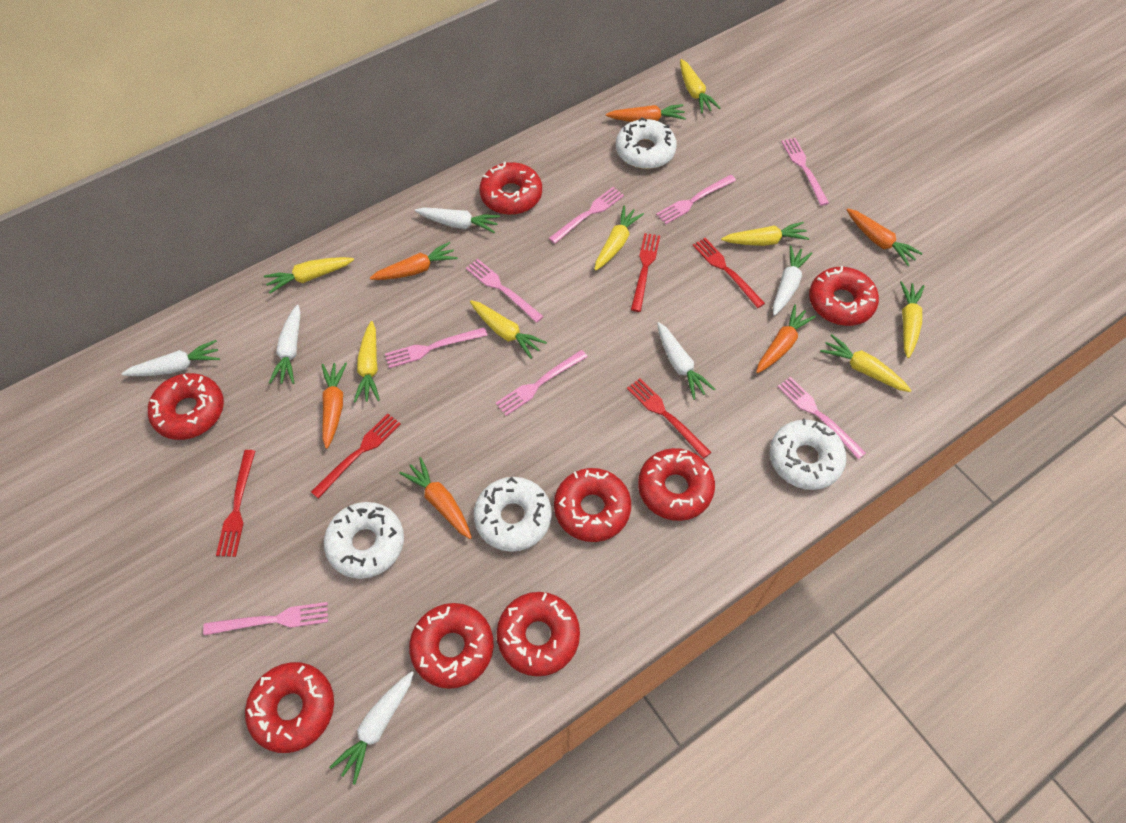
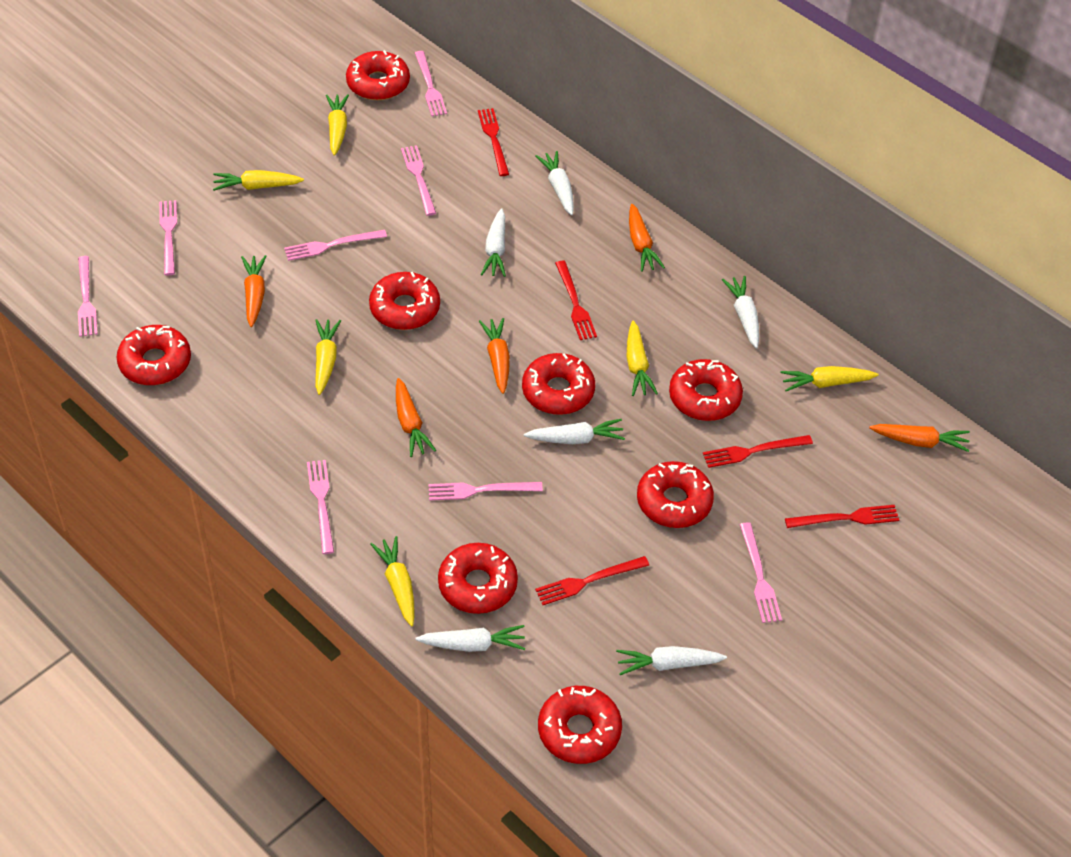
orange carrot: 6 -> 5
white donut: 4 -> 0
yellow carrot: 8 -> 6

